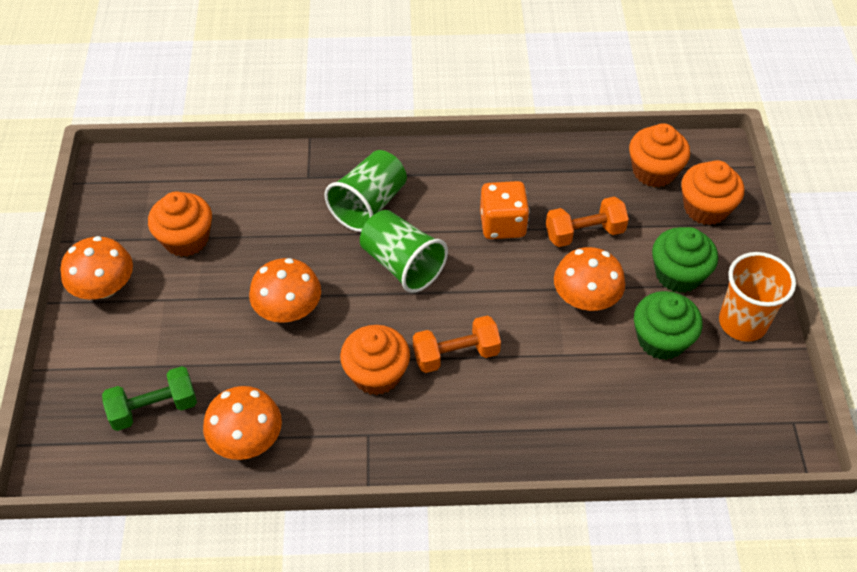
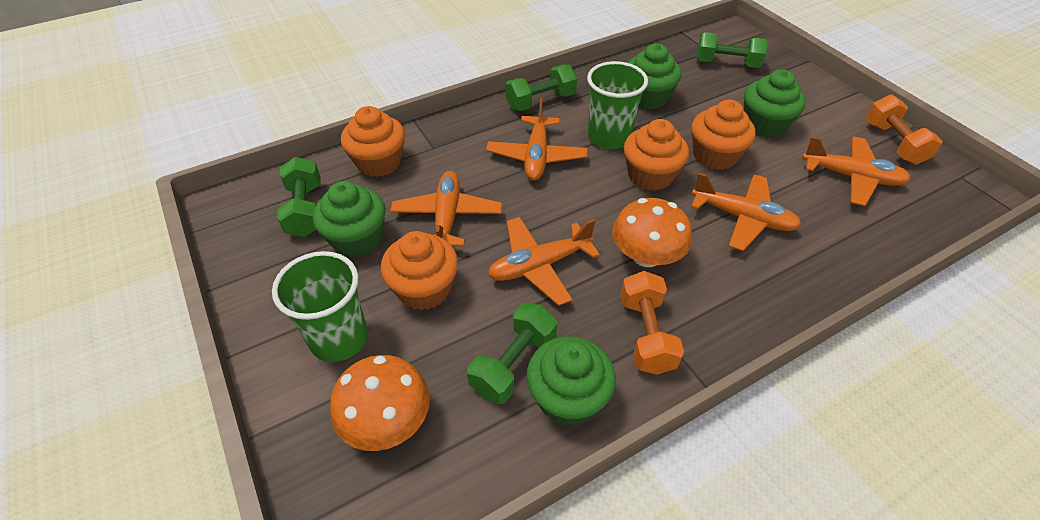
green cupcake: 2 -> 4
green dumbbell: 1 -> 4
orange cup: 1 -> 0
orange dice: 1 -> 0
orange mushroom: 4 -> 2
orange plane: 0 -> 5

